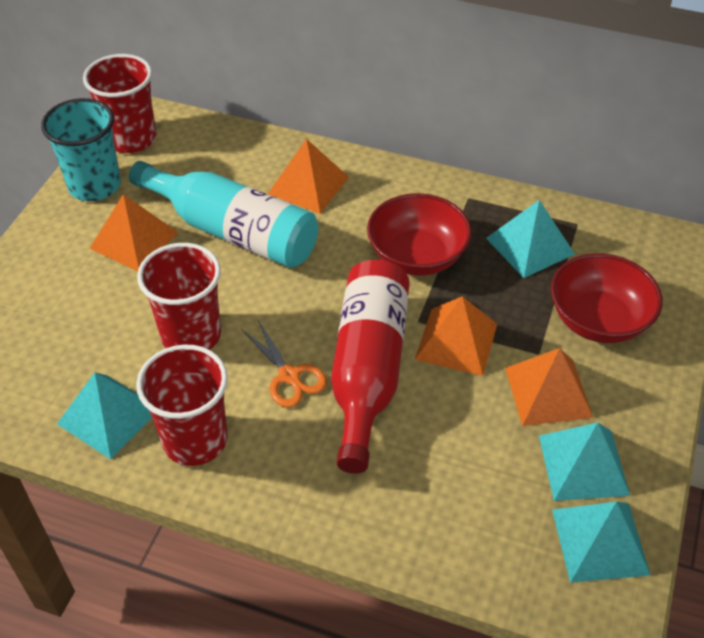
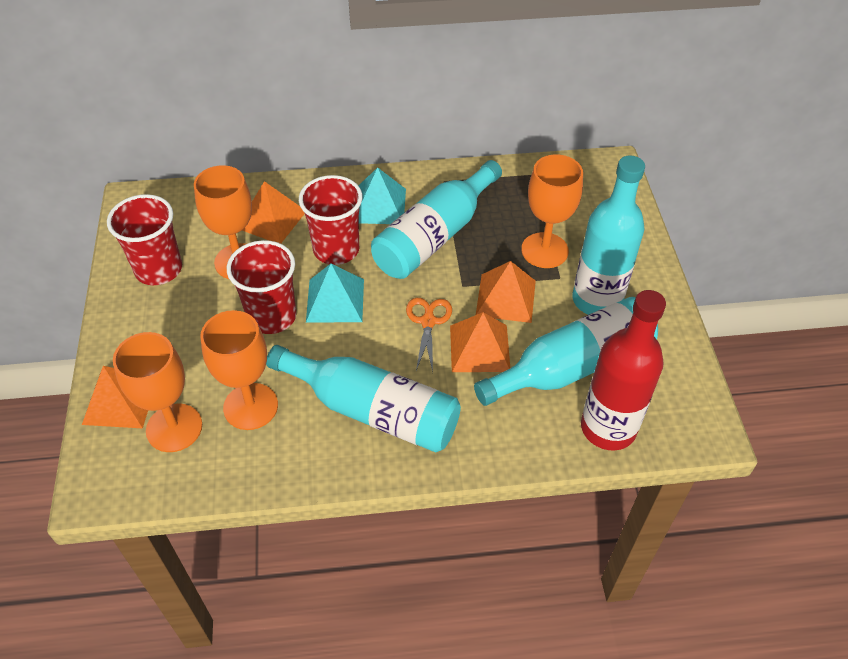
orange goblet: 0 -> 4
red bowl: 2 -> 0
turquoise bottle: 1 -> 4
turquoise cup: 1 -> 0
turquoise pyramid: 4 -> 2

